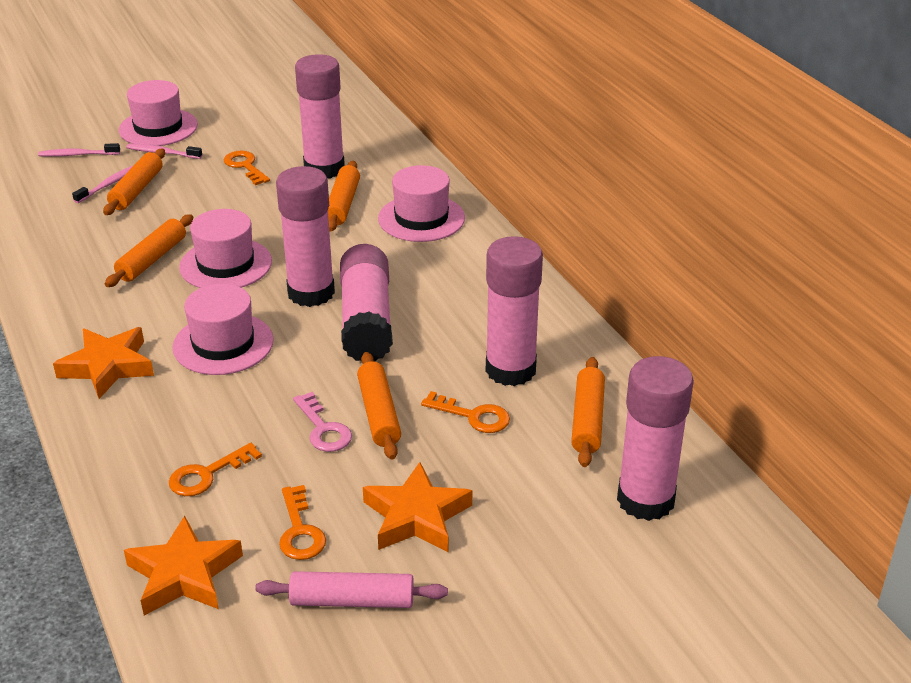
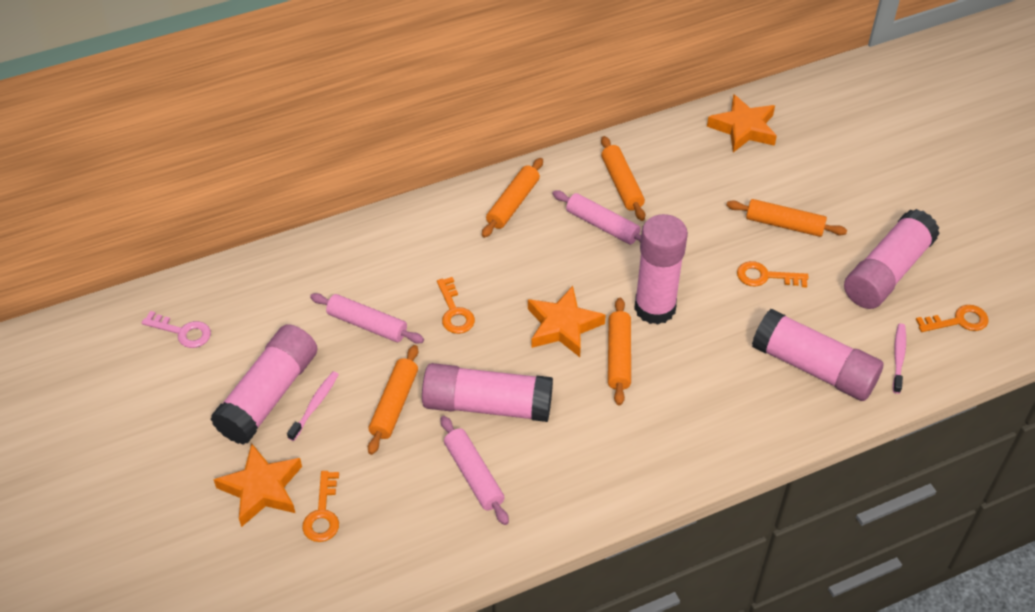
pink hat: 4 -> 0
pink rolling pin: 1 -> 3
pink toothbrush: 3 -> 2

